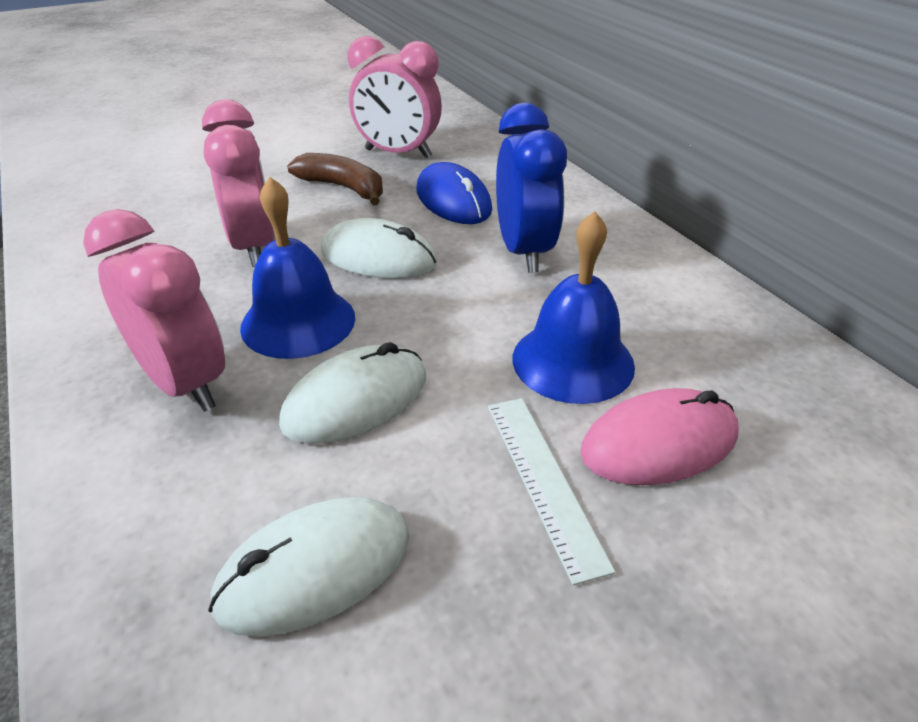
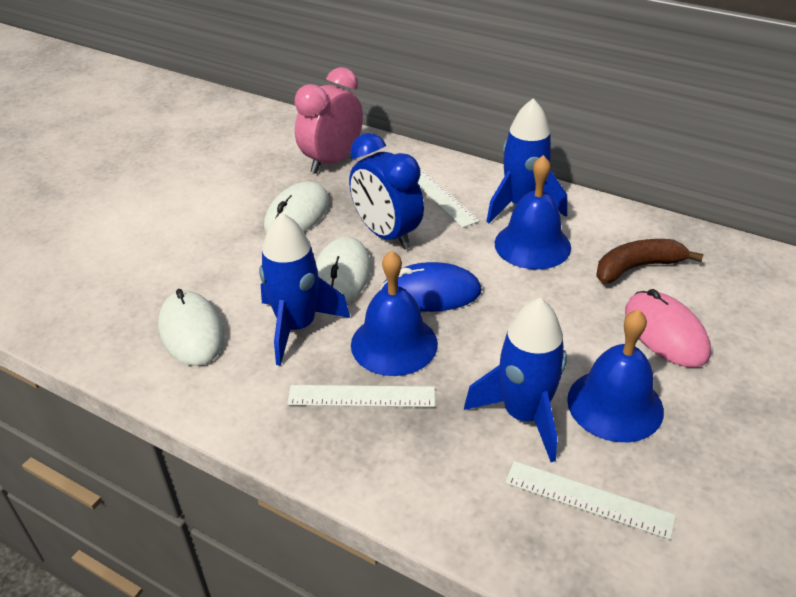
blue bell: 2 -> 3
blue rocket: 0 -> 3
pink clock: 3 -> 1
white ruler: 1 -> 3

